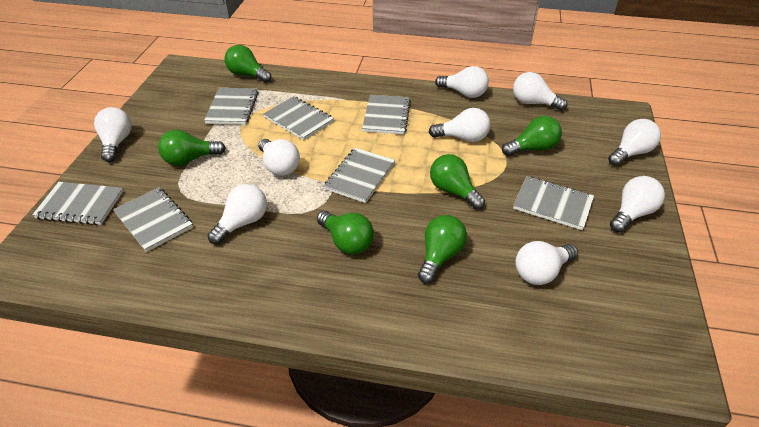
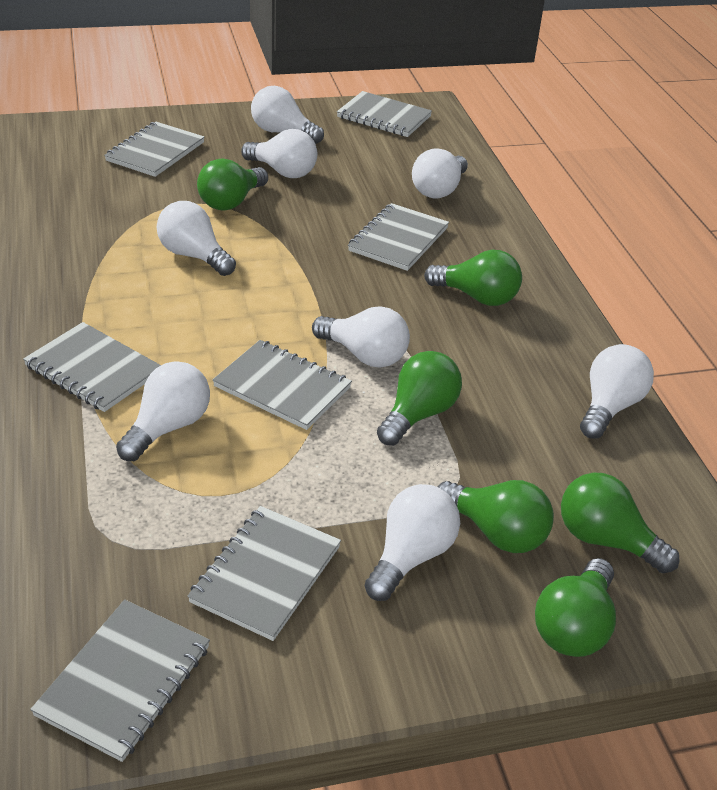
white light bulb: 9 -> 8

